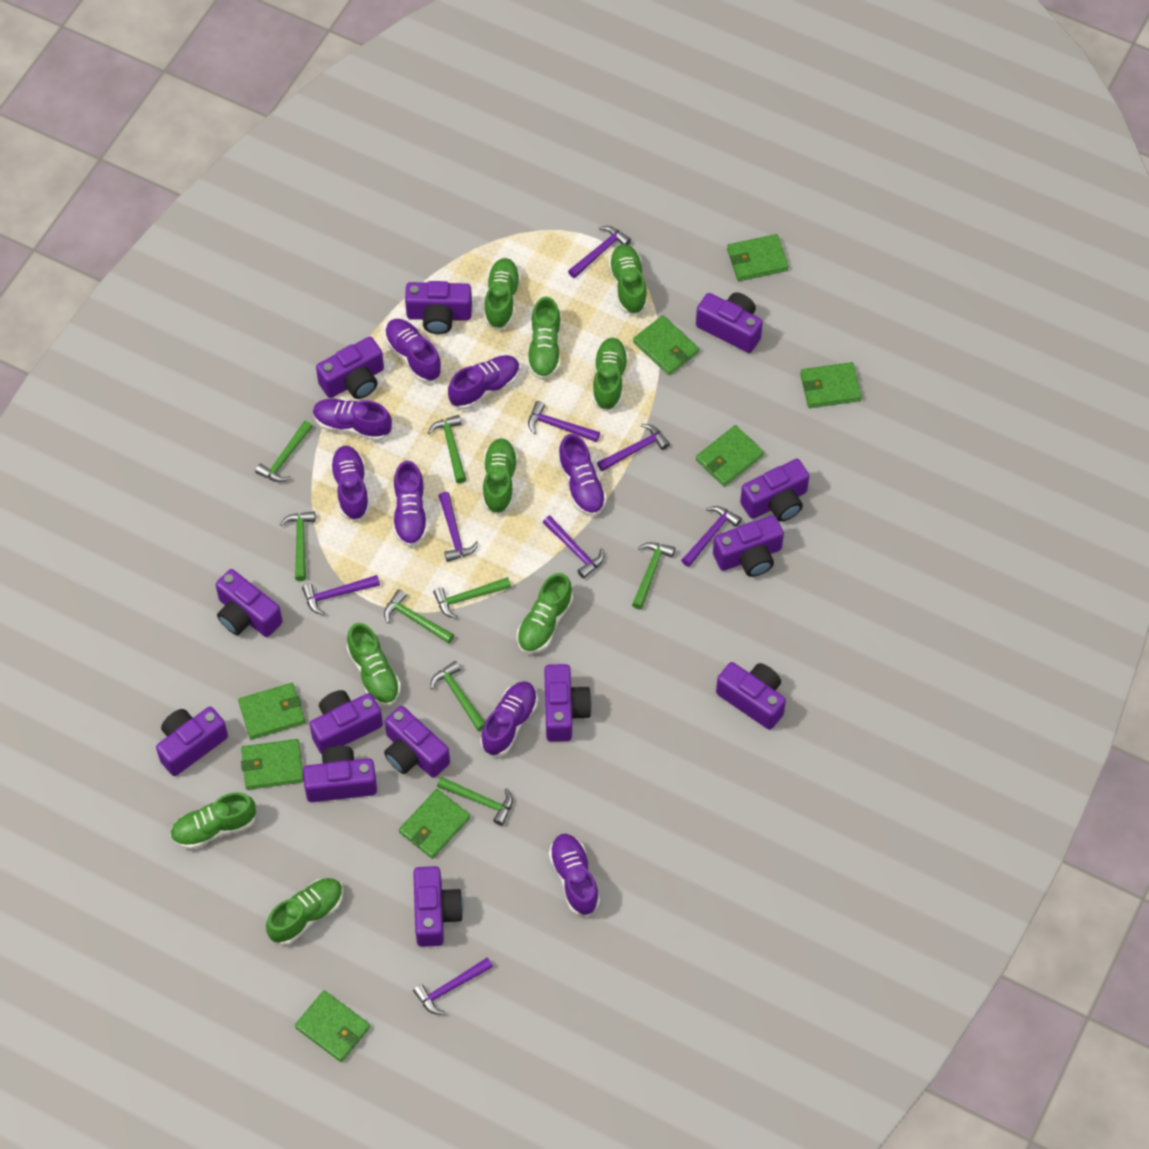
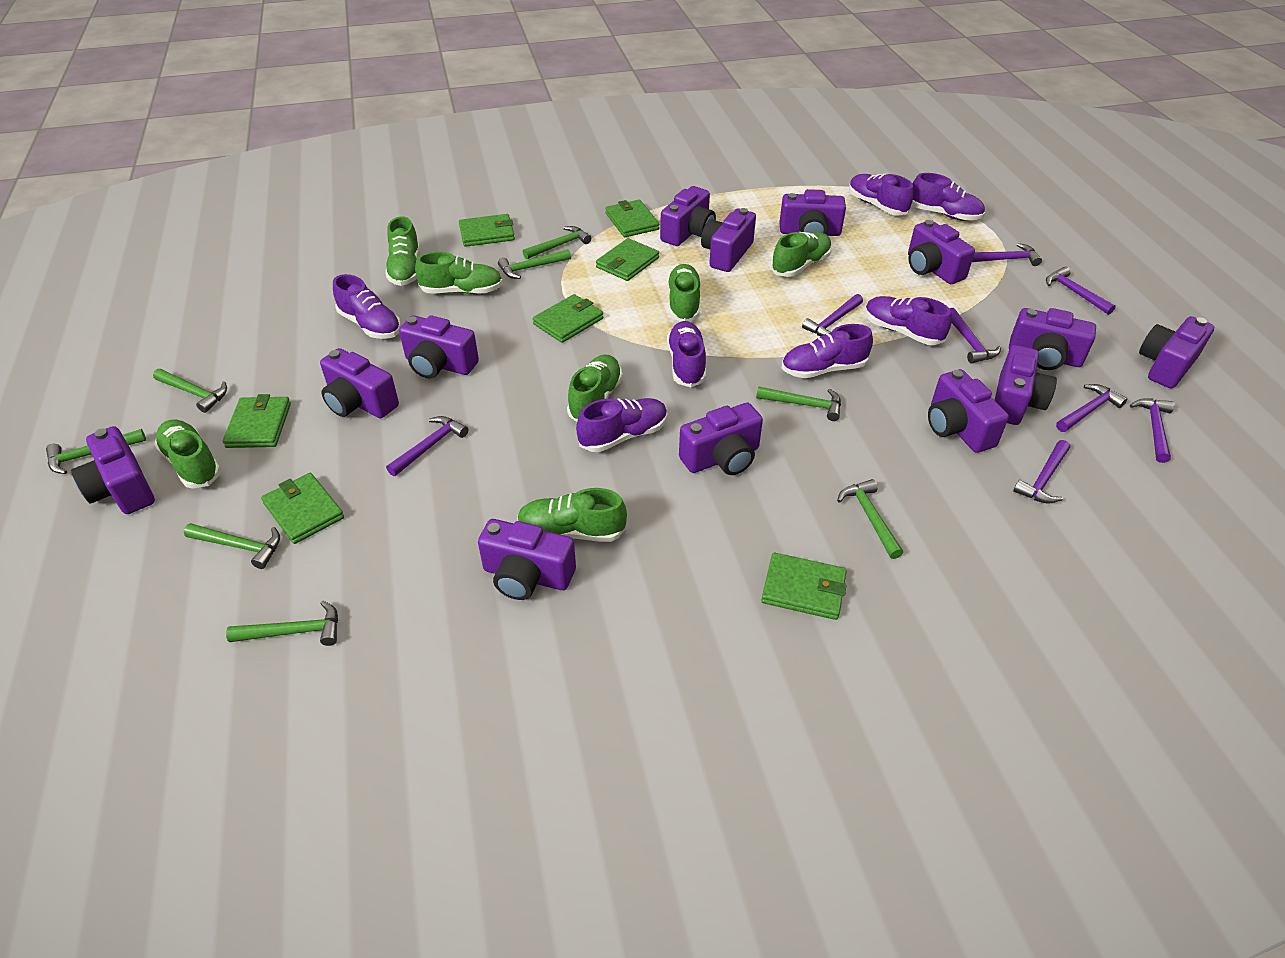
green shoe: 9 -> 7
green wallet: 8 -> 7
purple shoe: 8 -> 7

